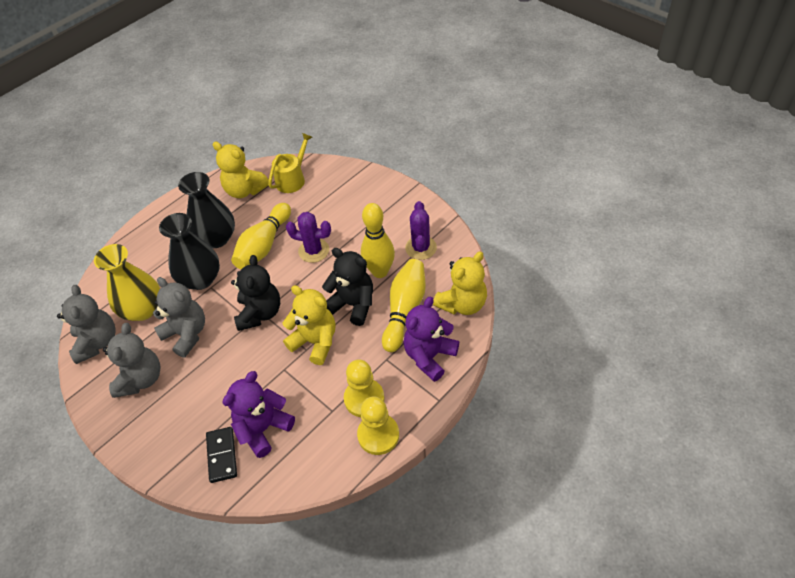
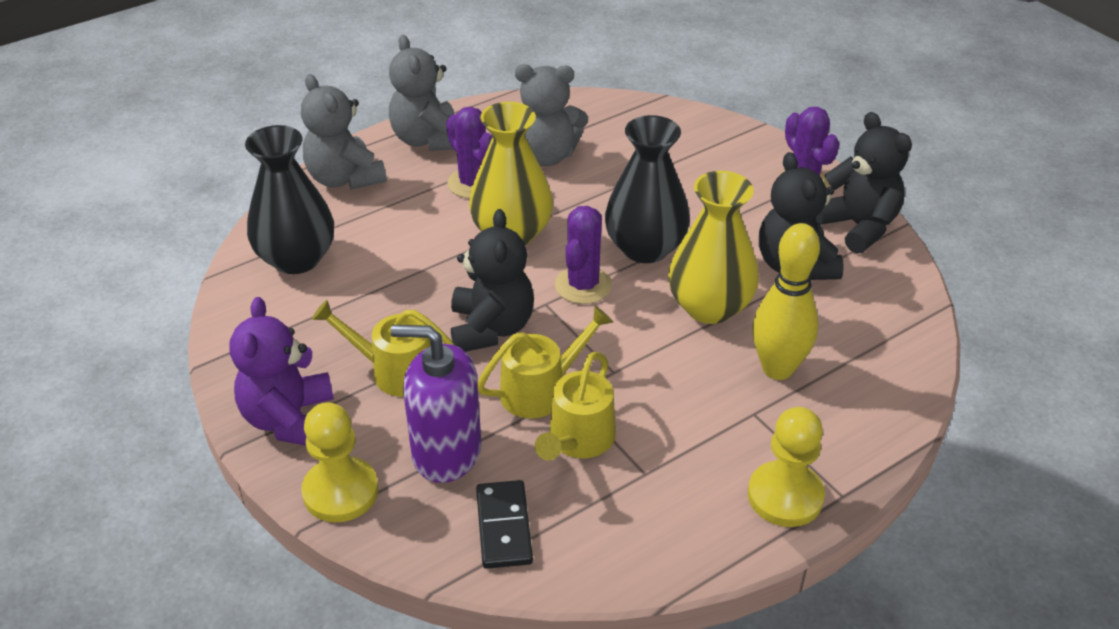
black teddy bear: 2 -> 3
purple cactus: 2 -> 3
purple soap dispenser: 0 -> 1
purple teddy bear: 2 -> 1
yellow bowling pin: 3 -> 1
yellow teddy bear: 3 -> 0
yellow vase: 1 -> 2
yellow watering can: 1 -> 3

